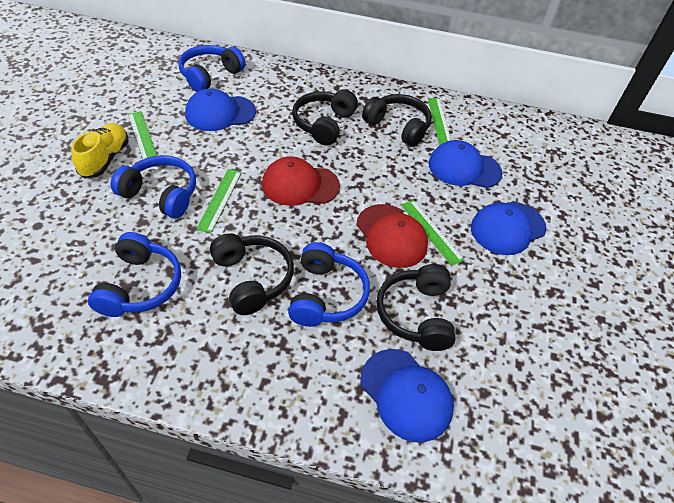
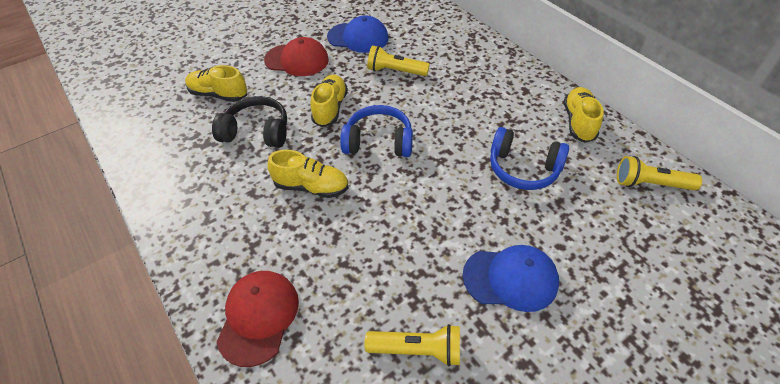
black headphones: 4 -> 1
blue cap: 4 -> 2
blue headphones: 4 -> 2
green ruler: 4 -> 0
yellow flashlight: 0 -> 3
yellow shoe: 1 -> 4

